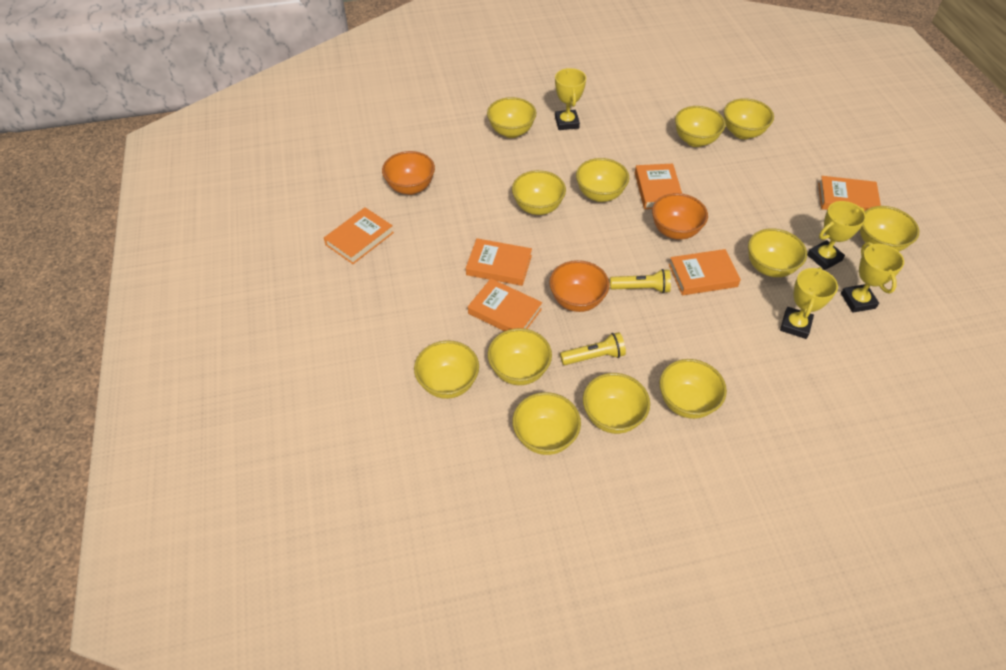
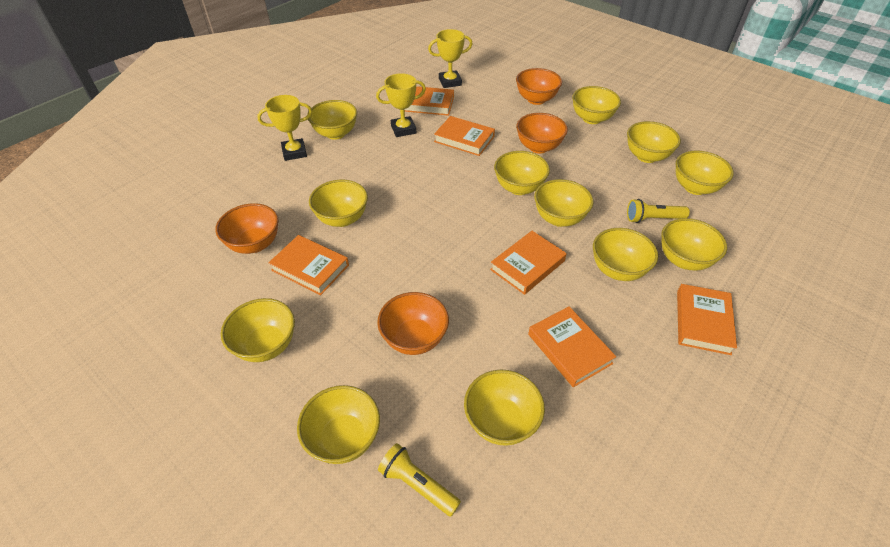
orange bowl: 3 -> 4
yellow trophy: 4 -> 3

